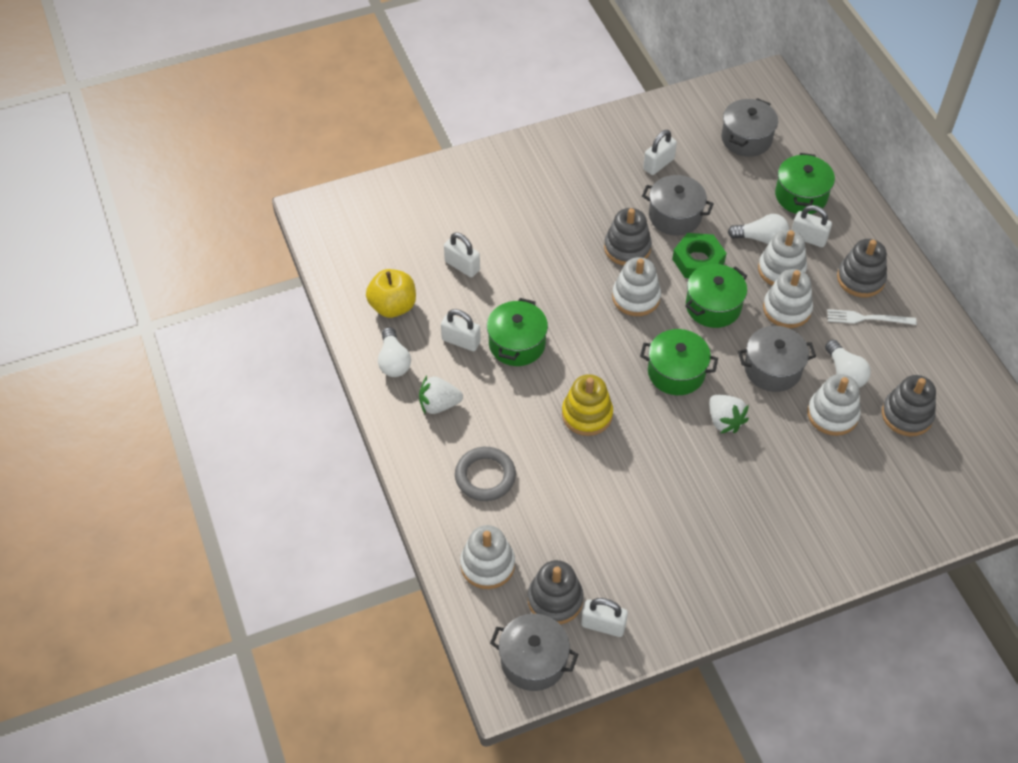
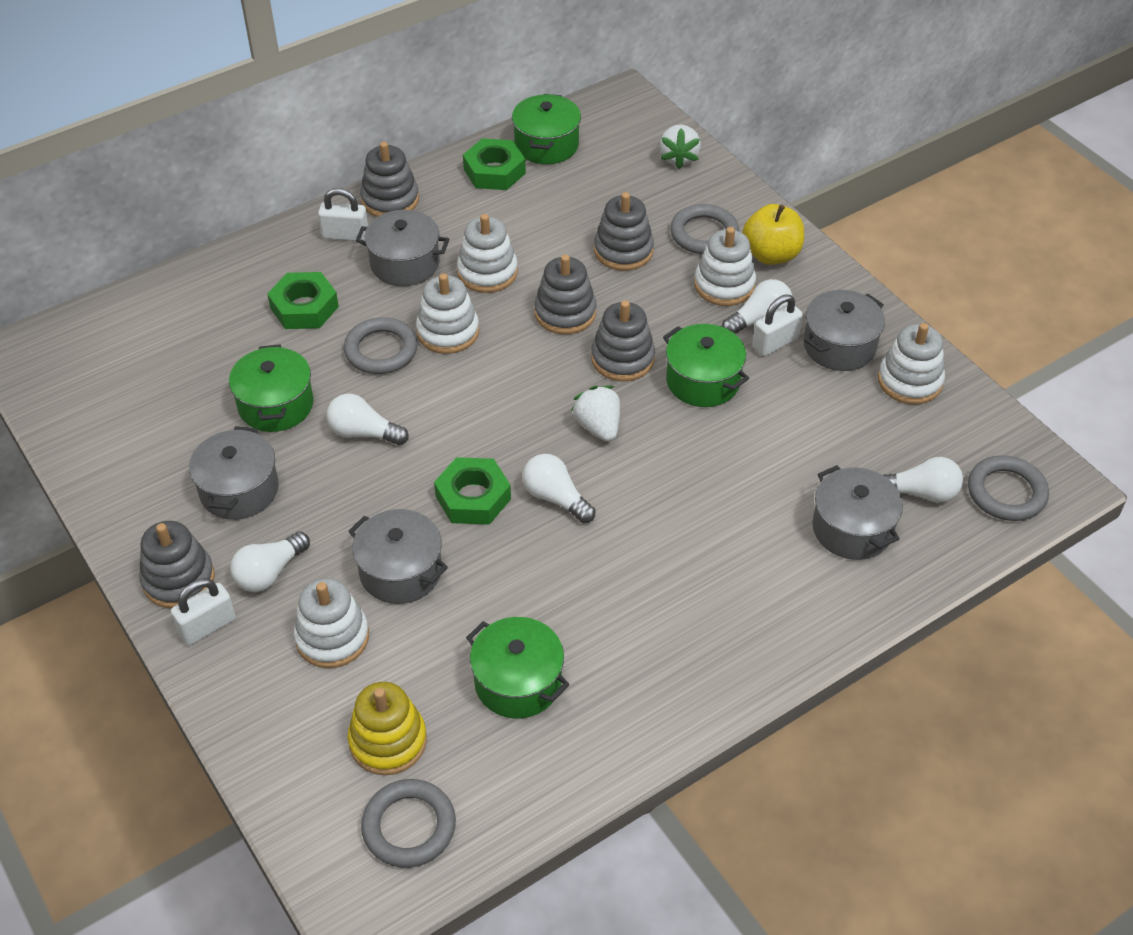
green nut: 1 -> 3
grey pot: 4 -> 5
grey ring: 1 -> 4
grey stacking toy: 4 -> 5
white fork: 1 -> 0
white light bulb: 3 -> 5
white padlock: 5 -> 3

